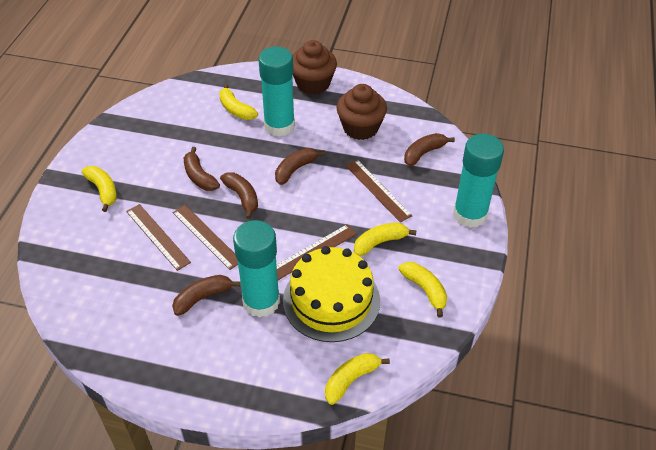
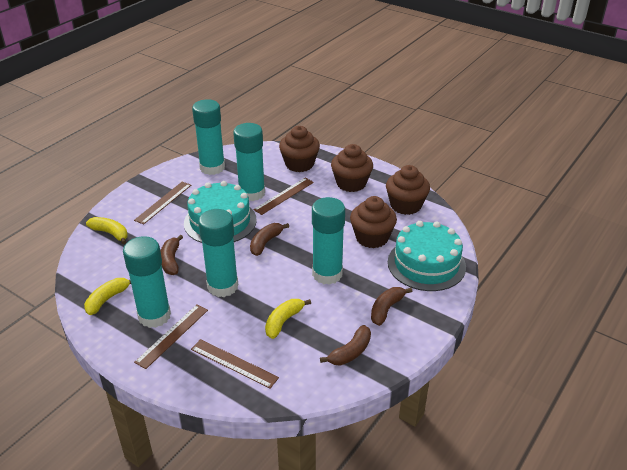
brown banana: 5 -> 4
brown cupcake: 2 -> 4
turquoise cake: 0 -> 2
turquoise glue stick: 3 -> 5
yellow banana: 5 -> 3
yellow cake: 1 -> 0

